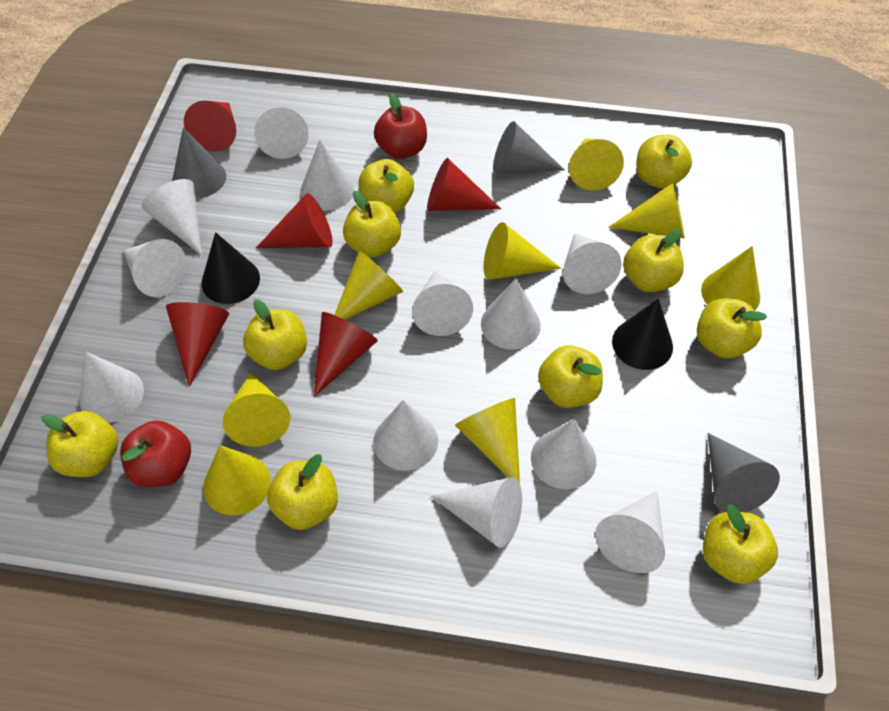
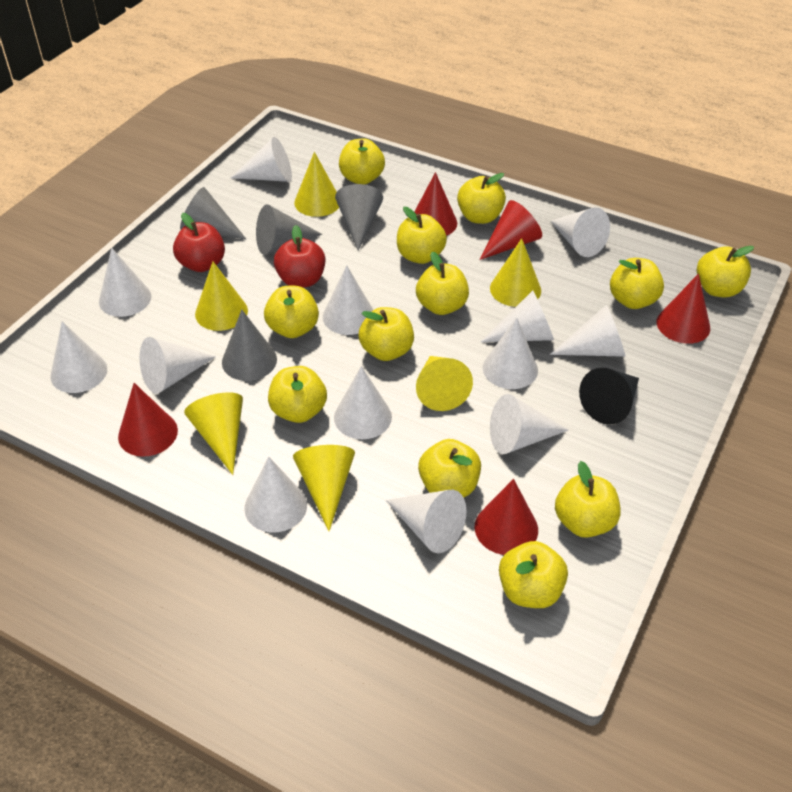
black cone: 2 -> 1
grey cone: 3 -> 4
white cone: 12 -> 13
yellow apple: 10 -> 12
yellow cone: 8 -> 6

